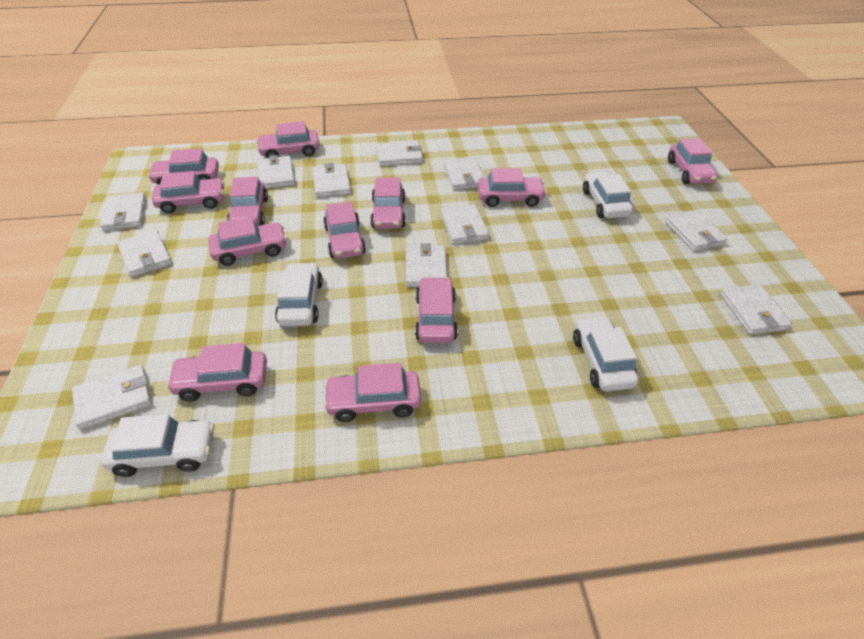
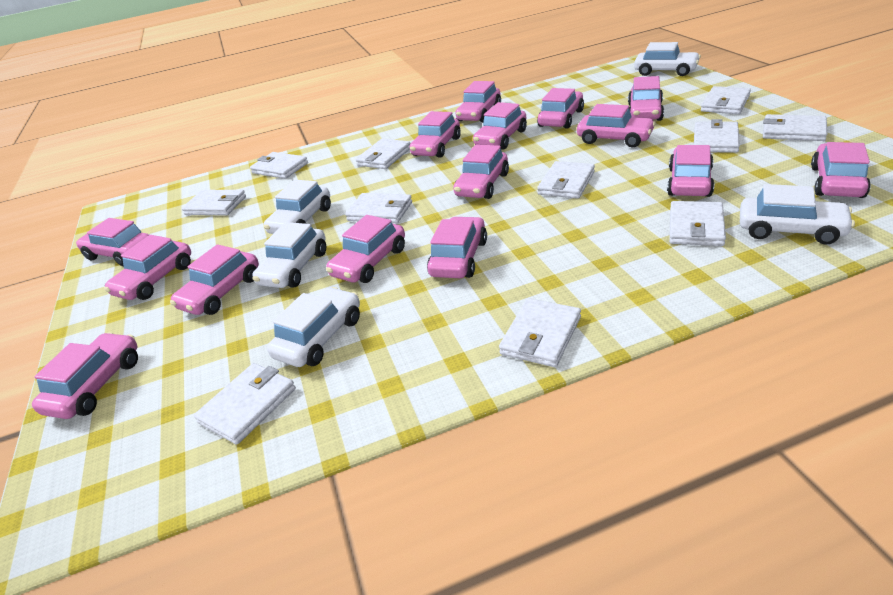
pink car: 12 -> 15
white car: 4 -> 5

